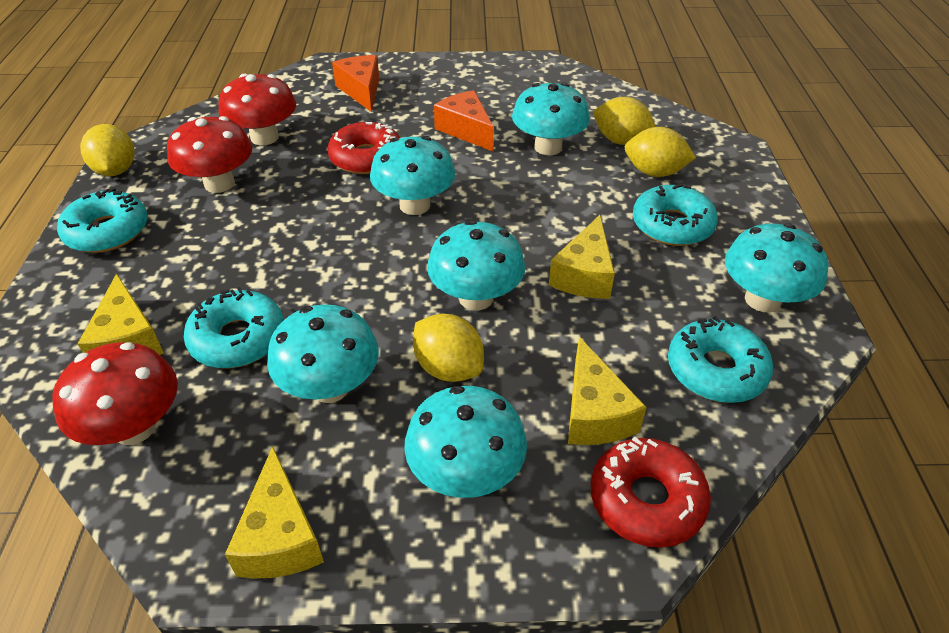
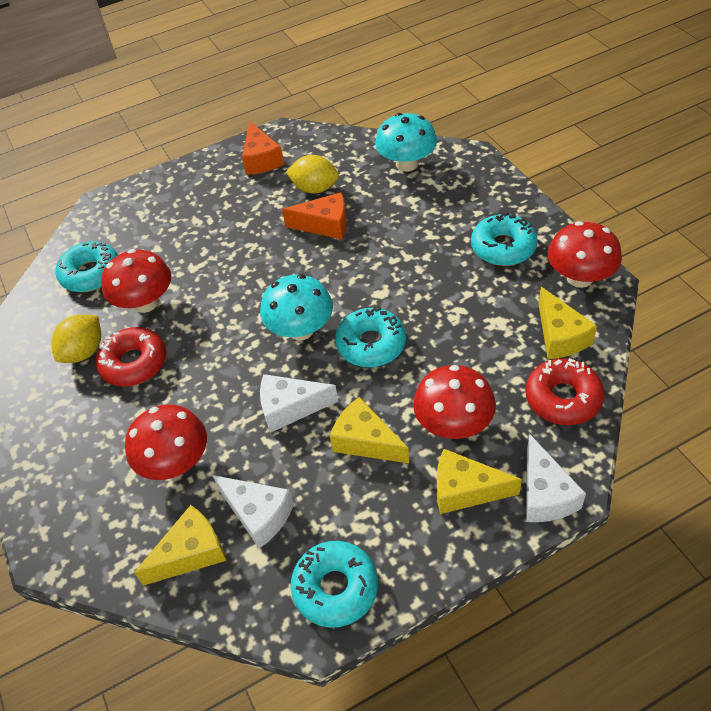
red mushroom: 3 -> 4
turquoise mushroom: 6 -> 2
white cheese: 0 -> 3
yellow lemon: 4 -> 2

